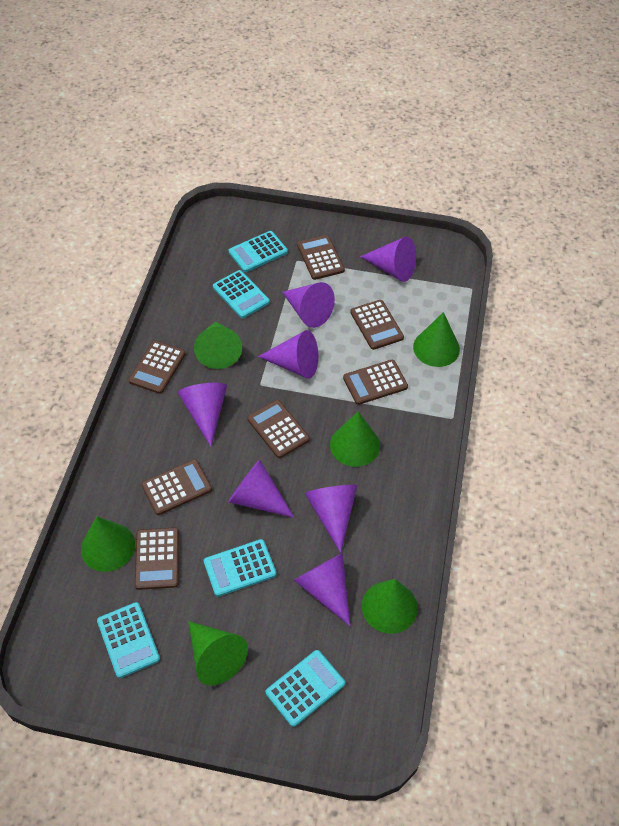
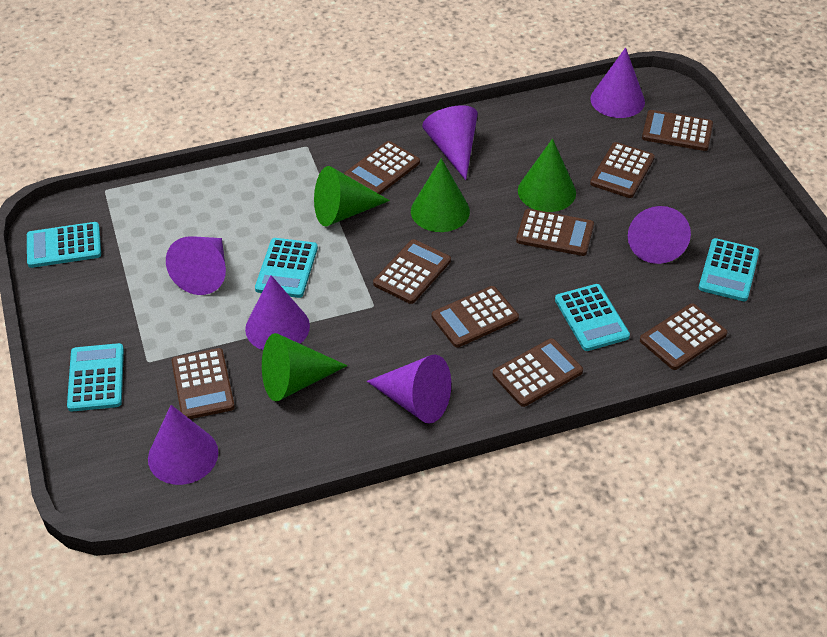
brown calculator: 7 -> 9
green cone: 6 -> 4

